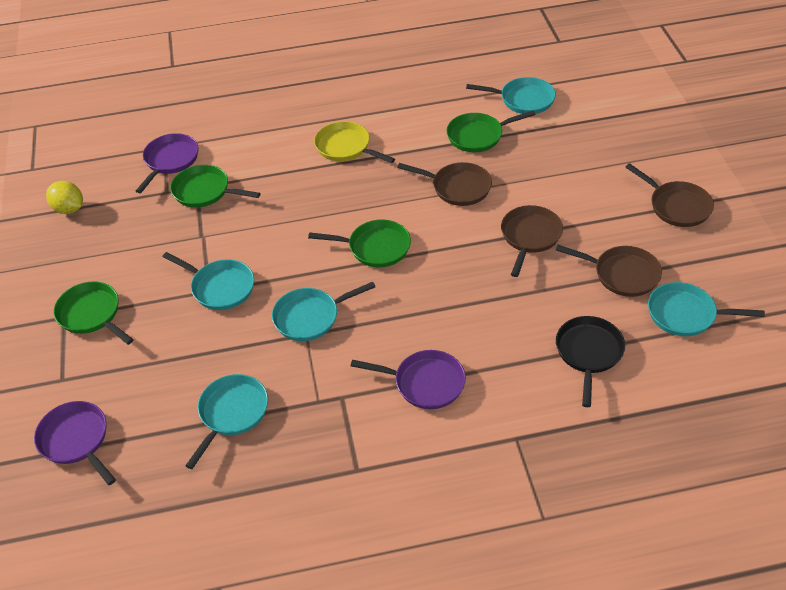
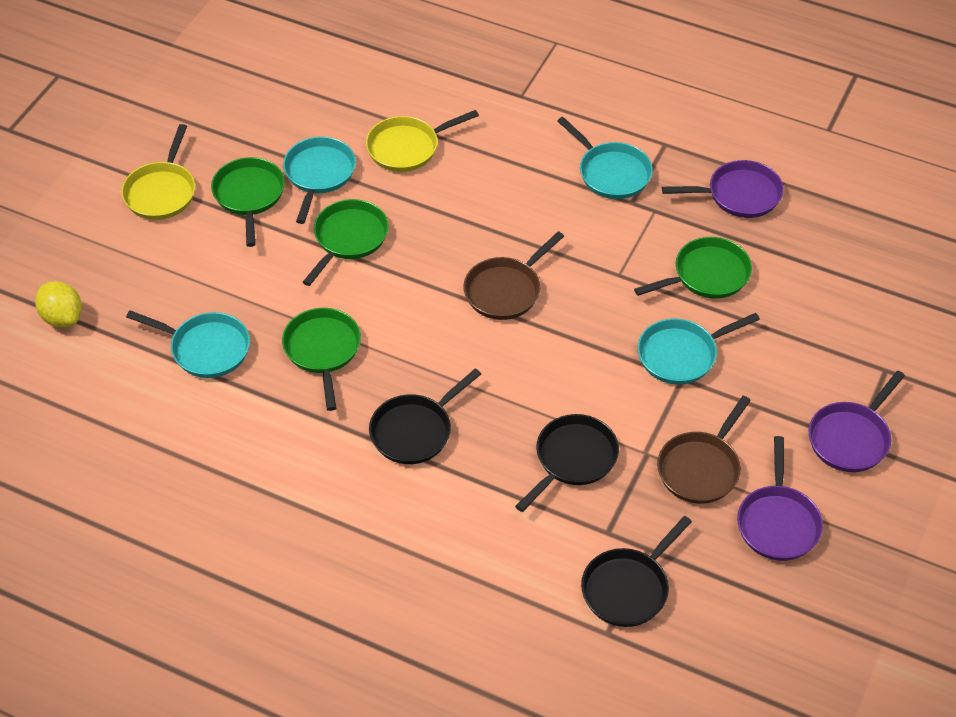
black pan: 1 -> 3
brown pan: 4 -> 2
turquoise pan: 5 -> 4
yellow pan: 1 -> 2

